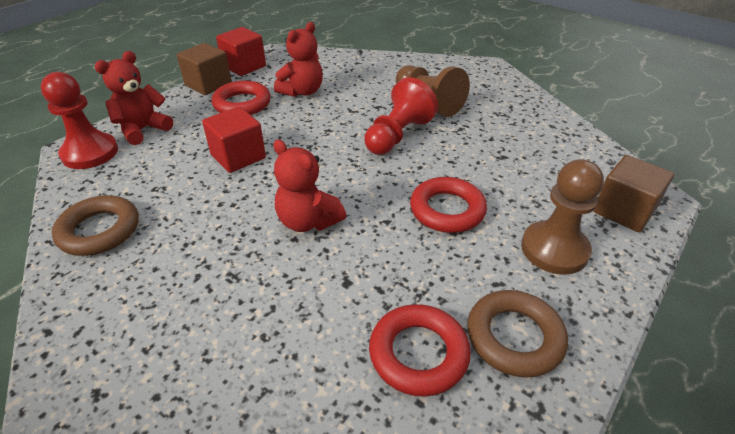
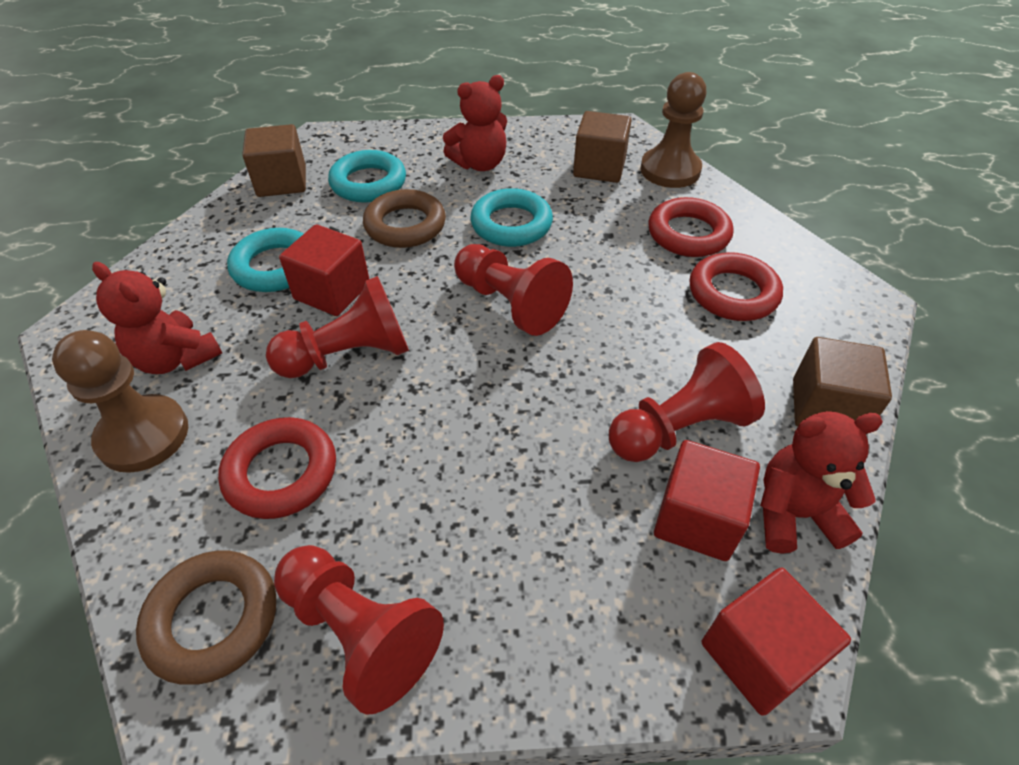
brown cube: 2 -> 3
red cube: 2 -> 3
red pawn: 2 -> 4
turquoise ring: 0 -> 3

